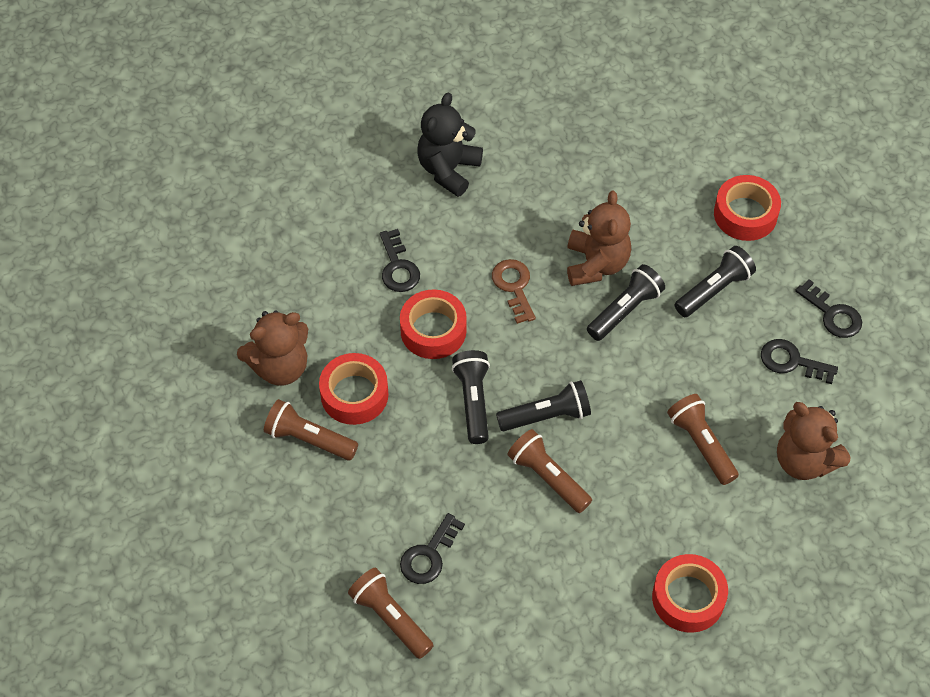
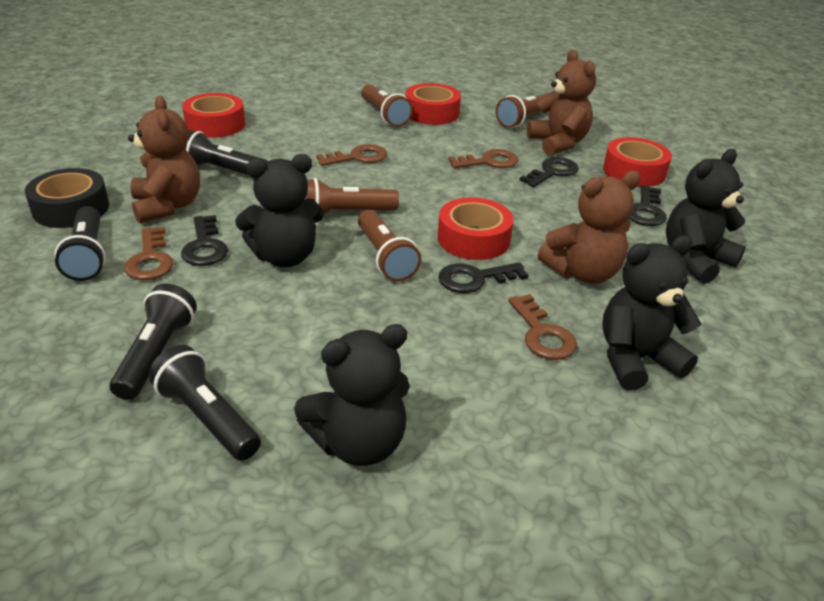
black tape: 0 -> 1
black teddy bear: 1 -> 4
brown key: 1 -> 4

